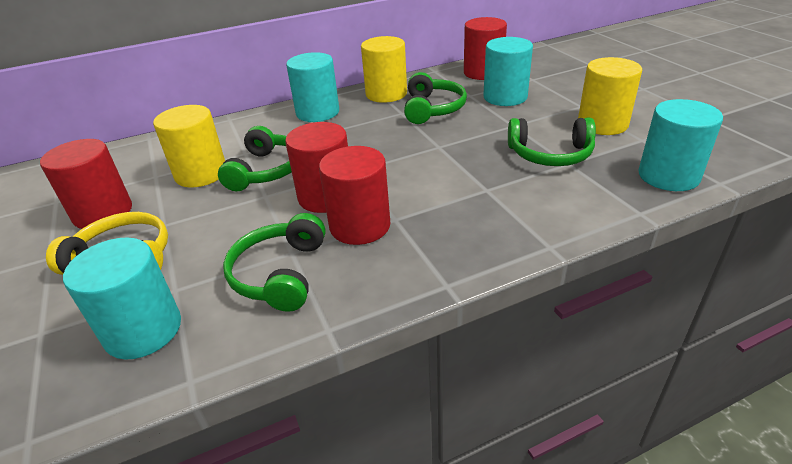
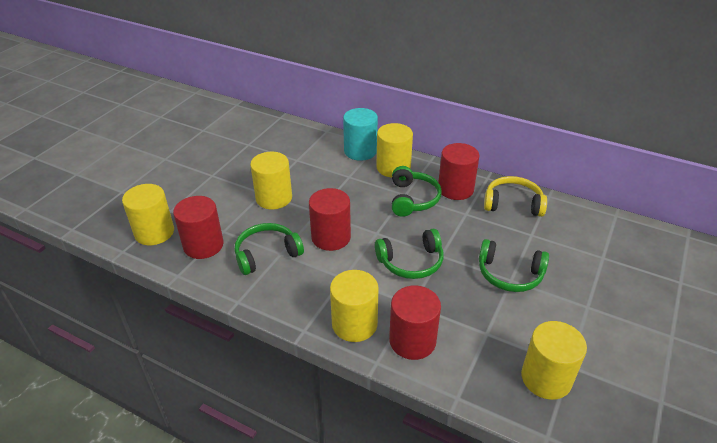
turquoise cylinder: 4 -> 1
yellow cylinder: 3 -> 5

